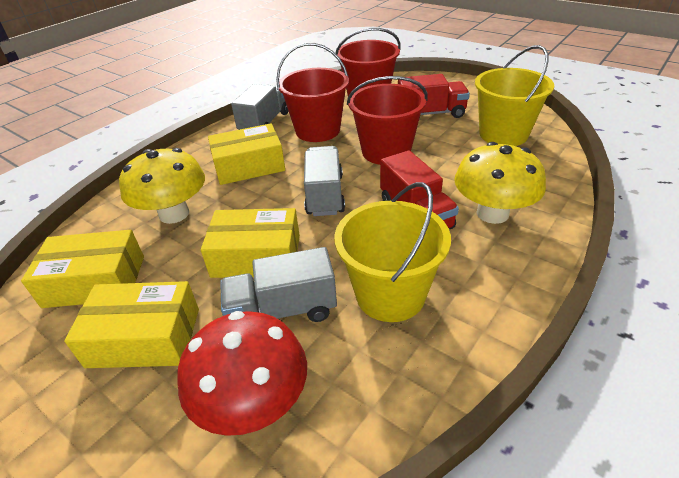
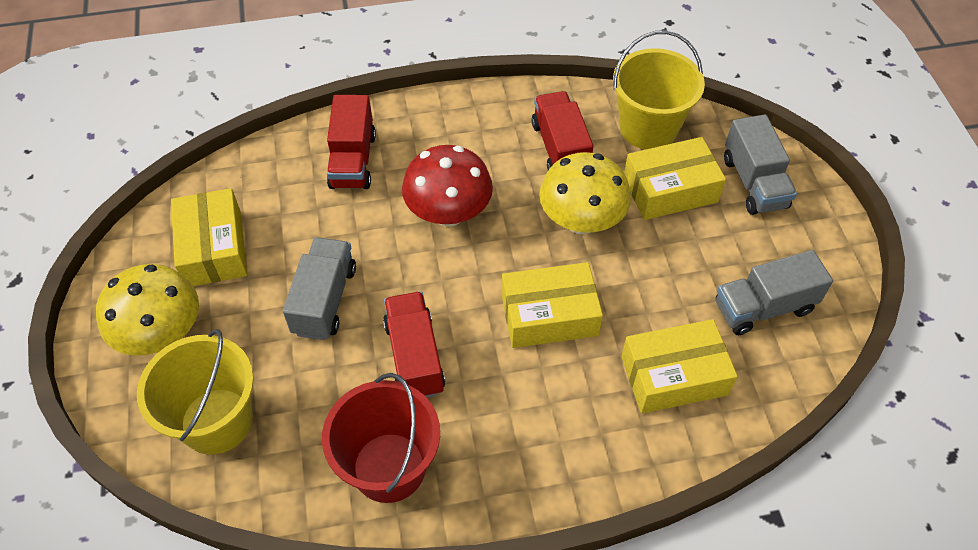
red bucket: 3 -> 1
red truck: 2 -> 3

